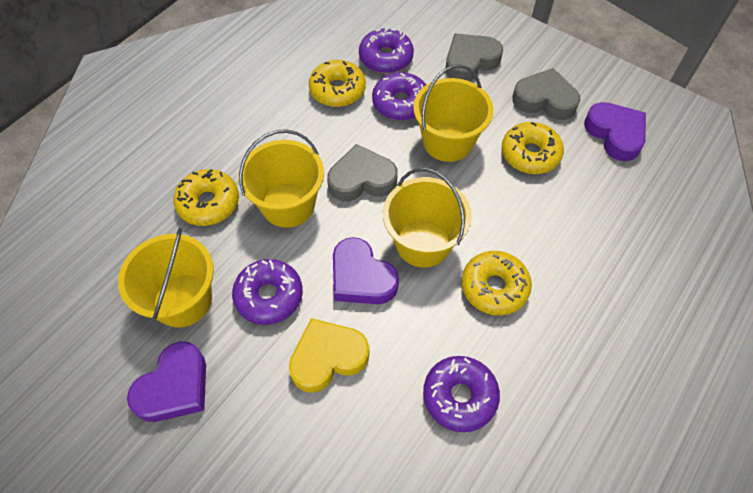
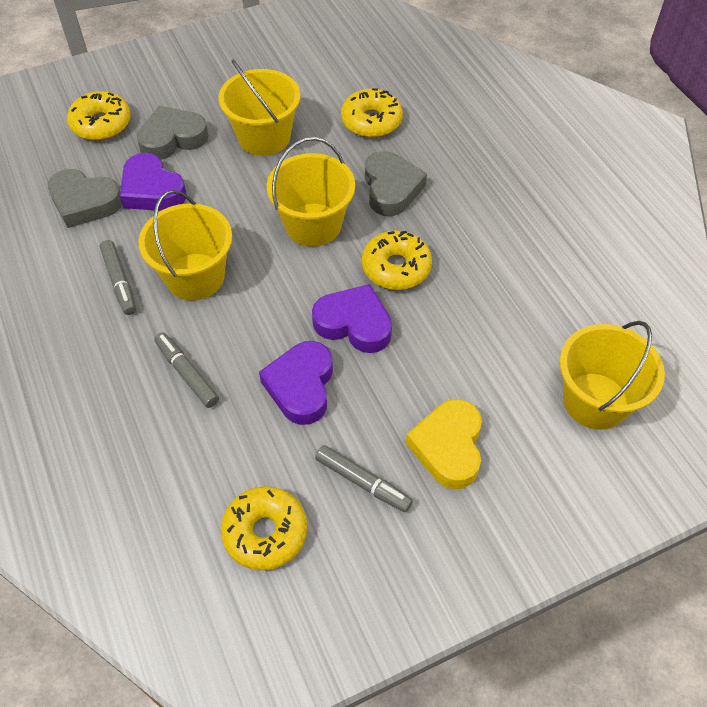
grey marker: 0 -> 3
purple donut: 4 -> 0

